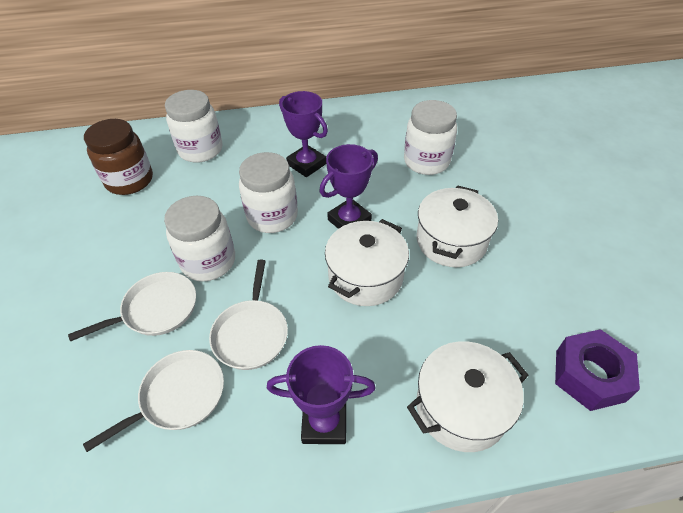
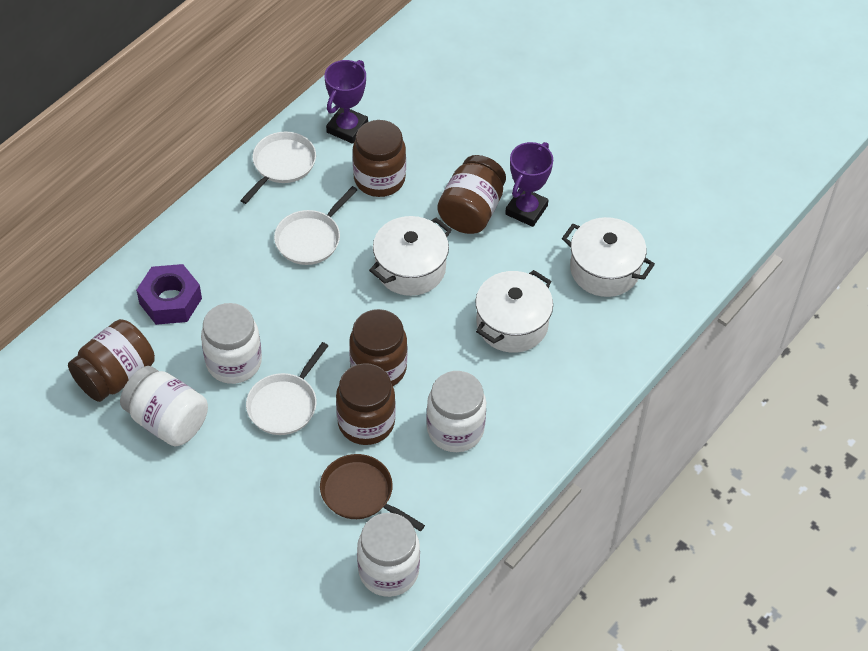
brown jar: 1 -> 5
brown pan: 0 -> 1
purple trophy: 3 -> 2

